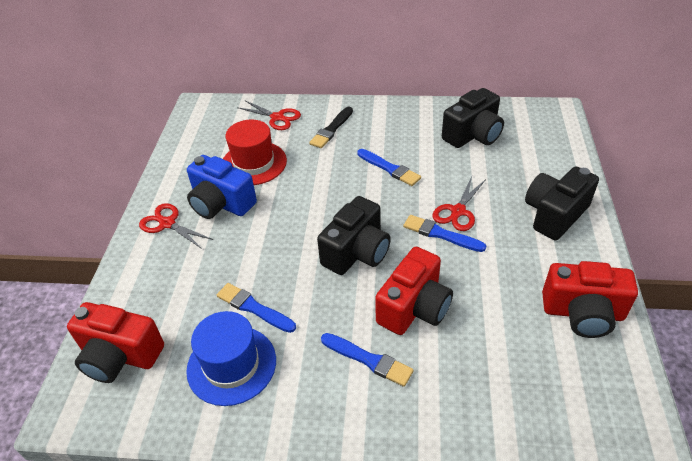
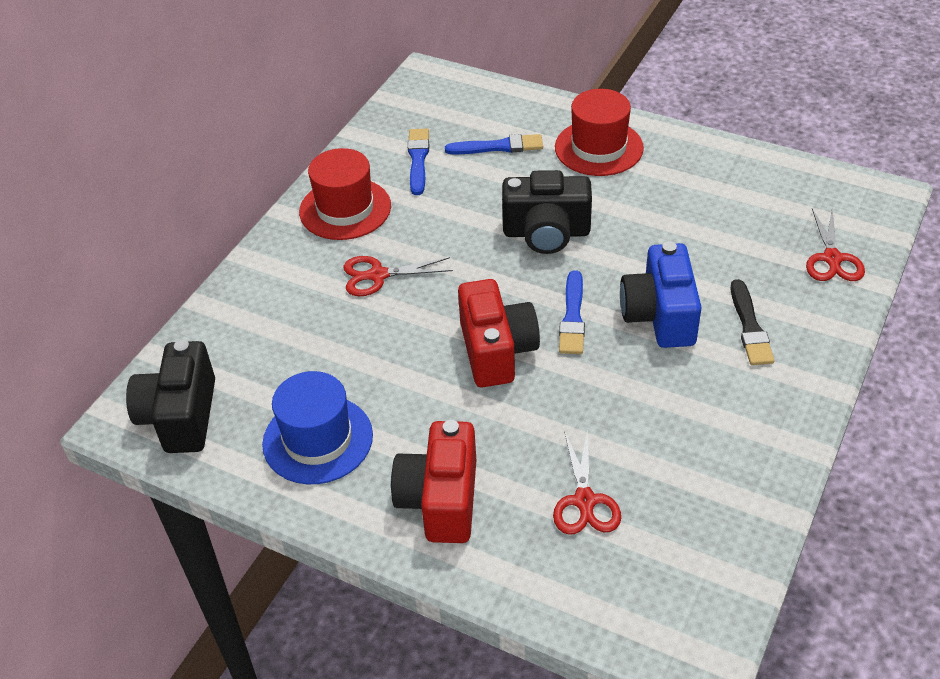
black camera: 3 -> 2
blue brush: 4 -> 3
red camera: 3 -> 2
red hat: 1 -> 2

